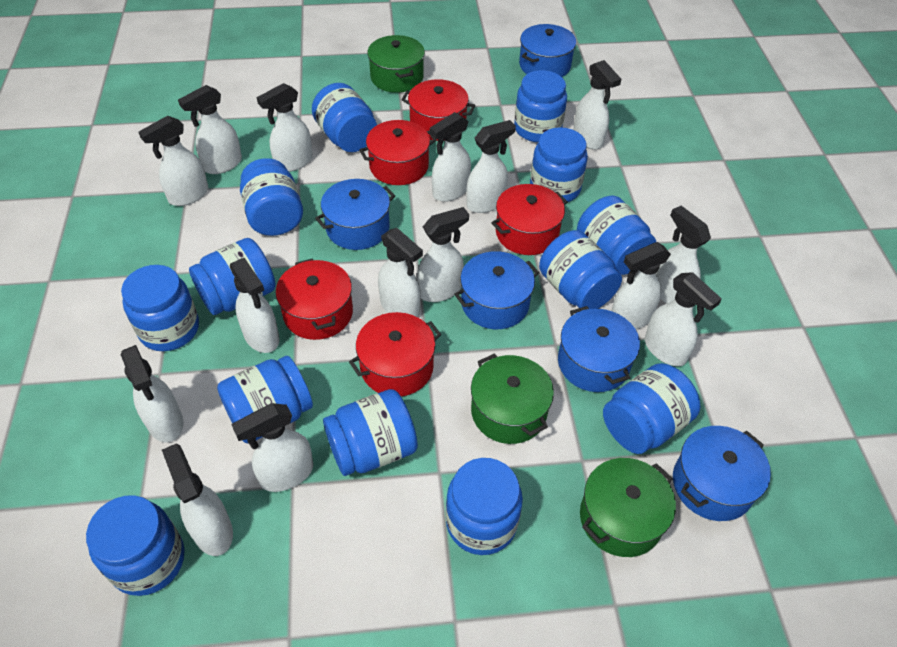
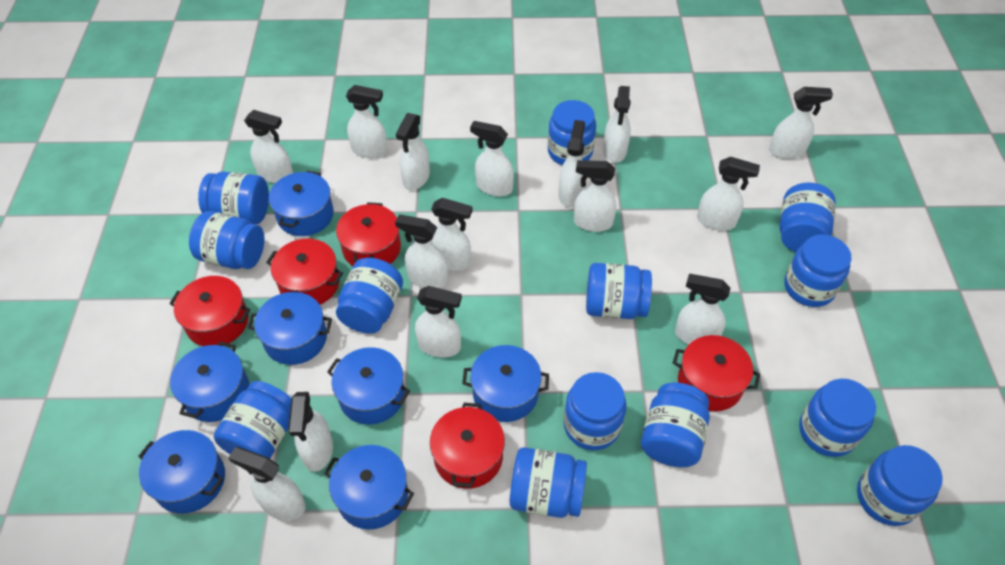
blue pot: 5 -> 7
green pot: 3 -> 0

